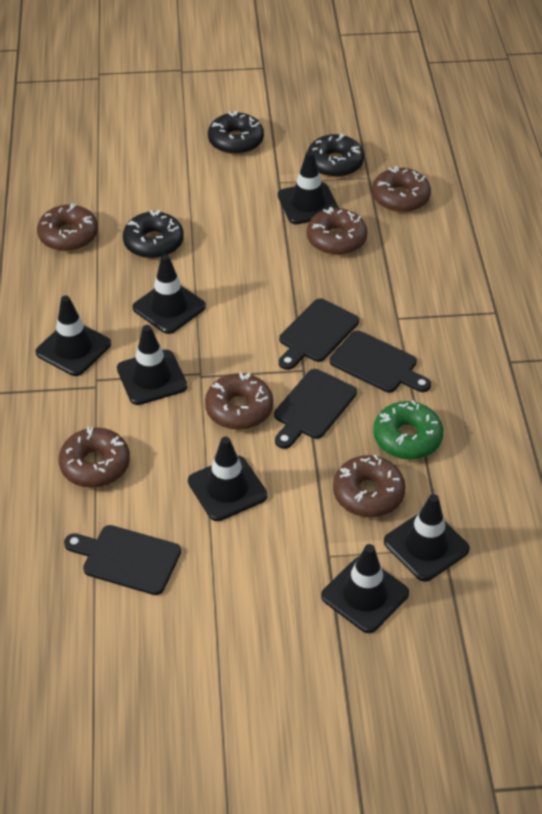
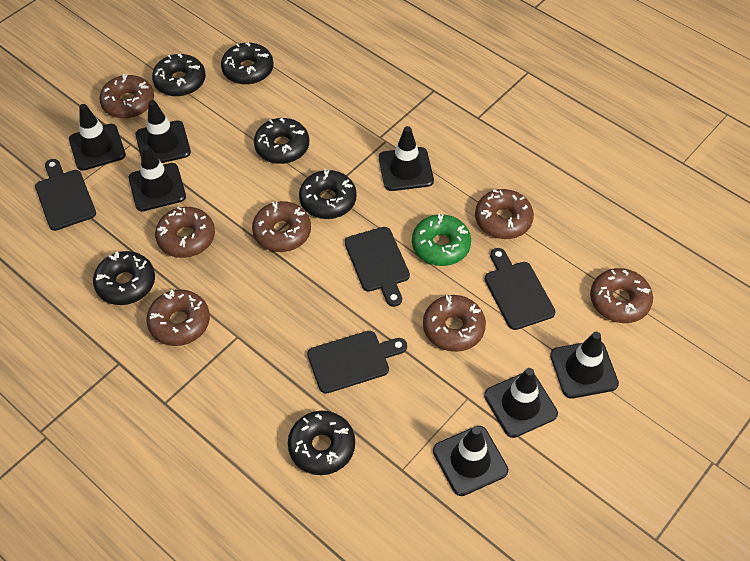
black donut: 3 -> 6
brown donut: 6 -> 7

